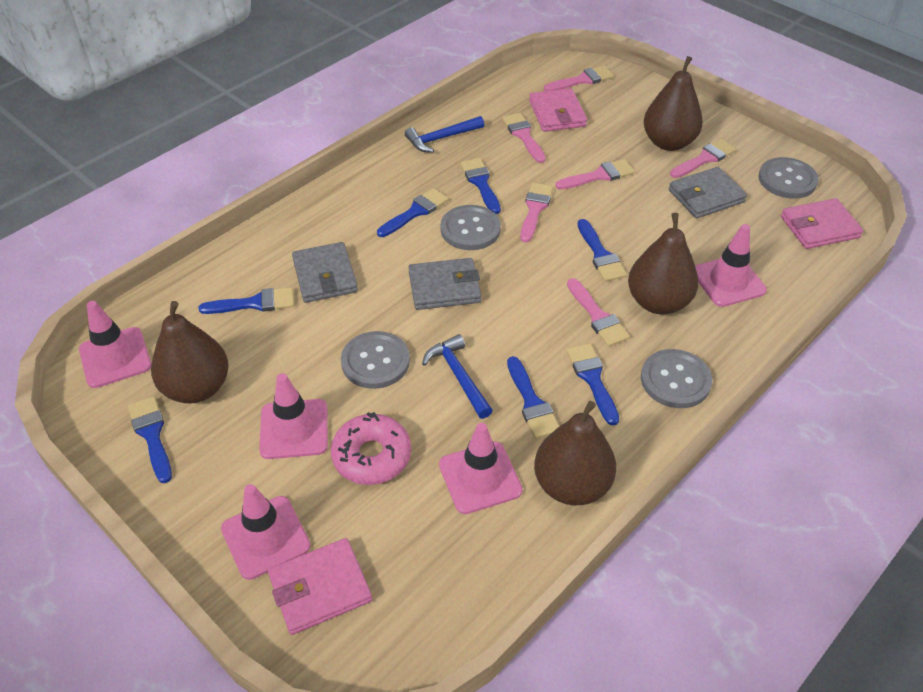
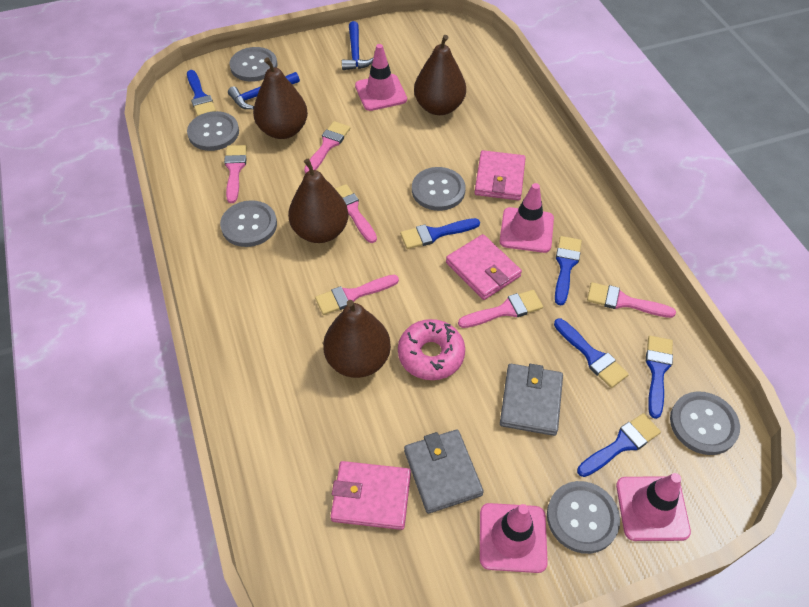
blue brush: 7 -> 6
grey button: 4 -> 6
grey wallet: 3 -> 2
pink traffic cone: 5 -> 4

